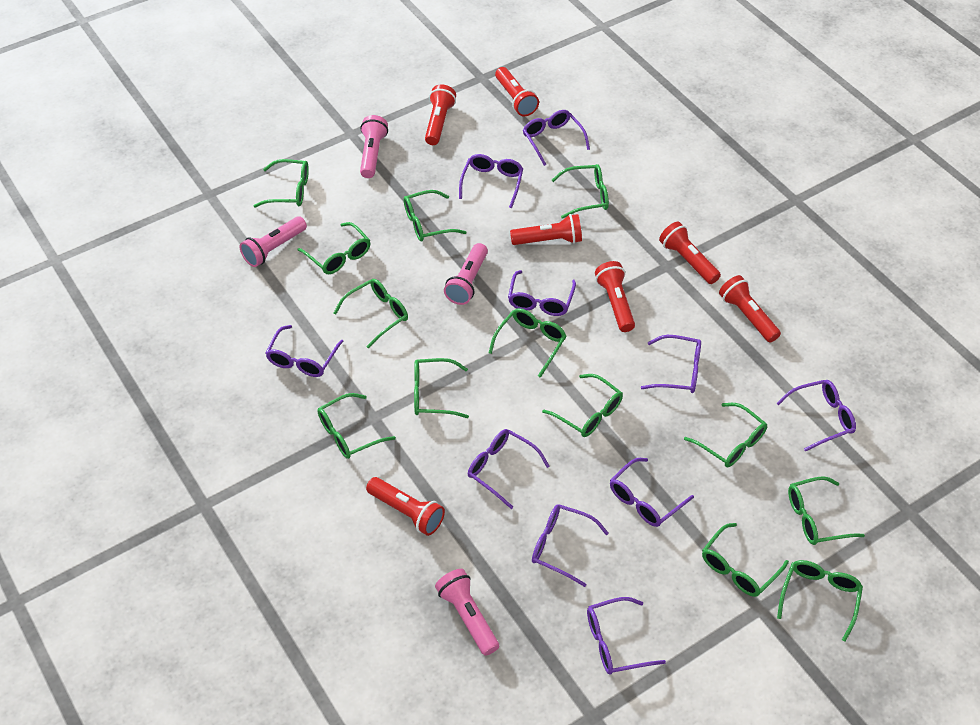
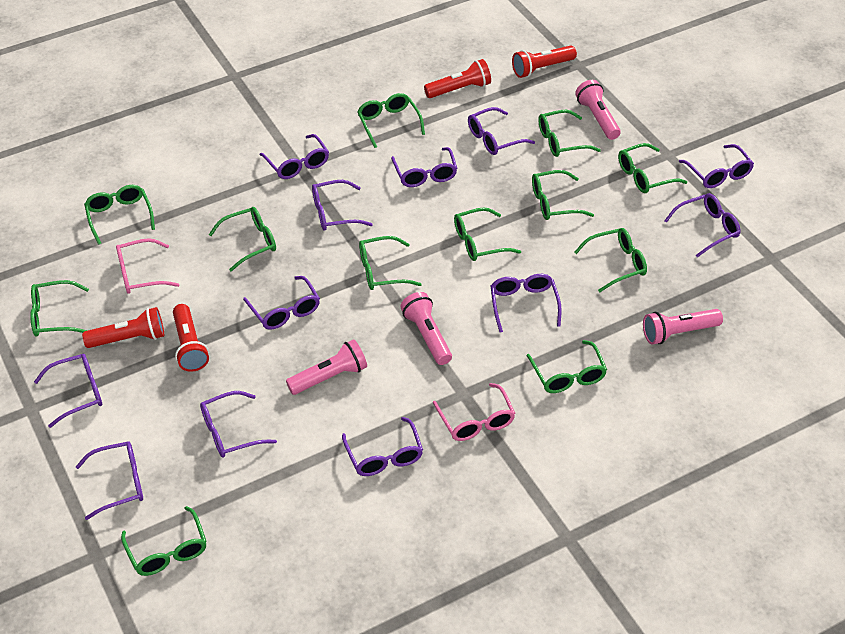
green glasses: 13 -> 12
pink glasses: 0 -> 2
purple glasses: 10 -> 12
red flashlight: 7 -> 4

